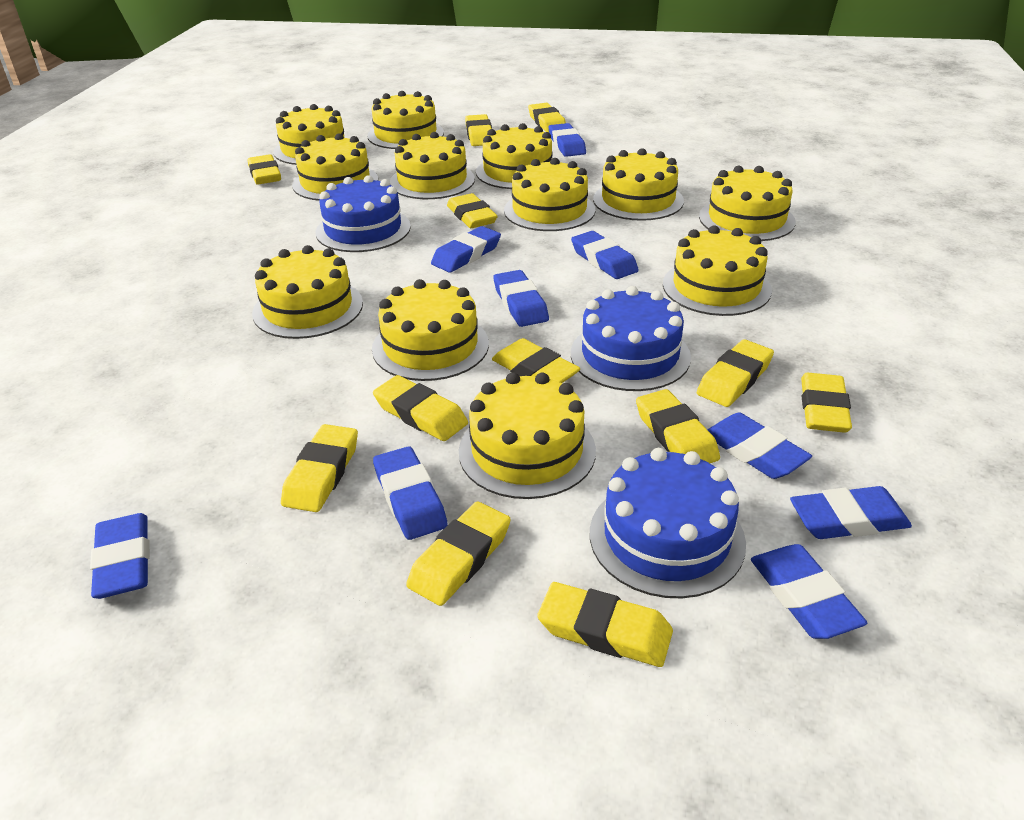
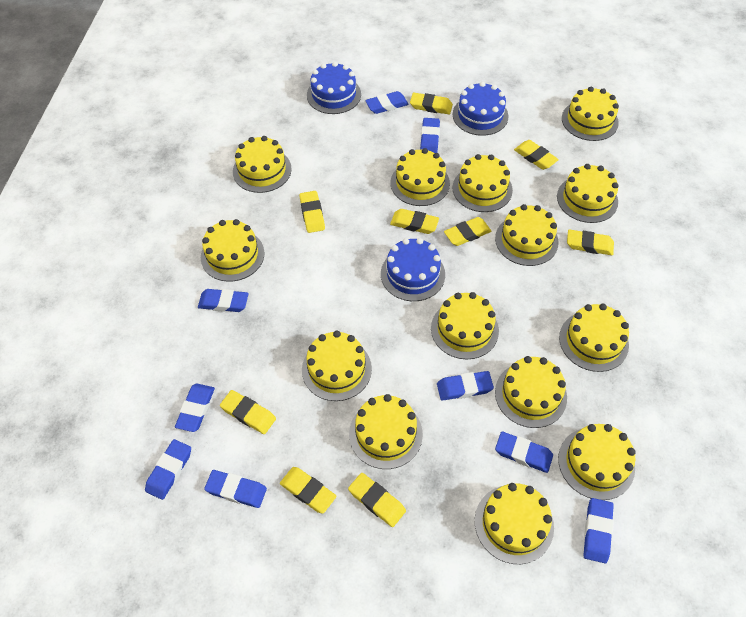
yellow cake: 12 -> 14
yellow eraser: 12 -> 9

